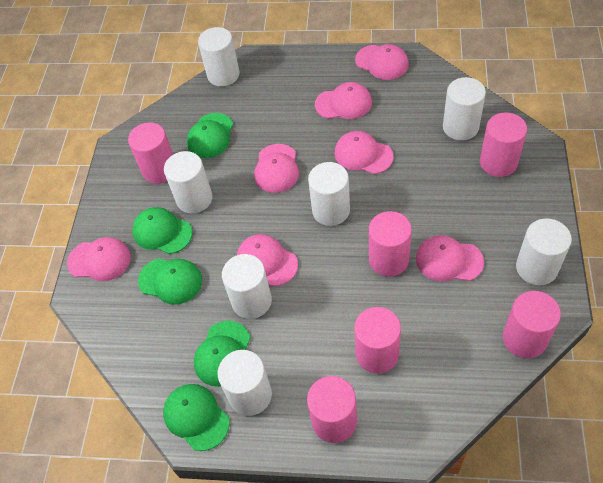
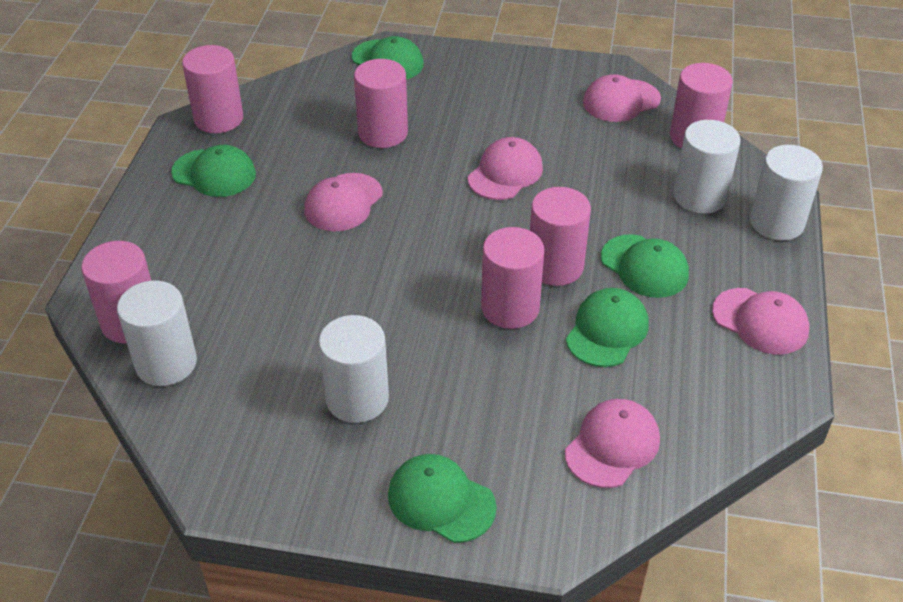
pink cap: 7 -> 5
white cylinder: 7 -> 4

